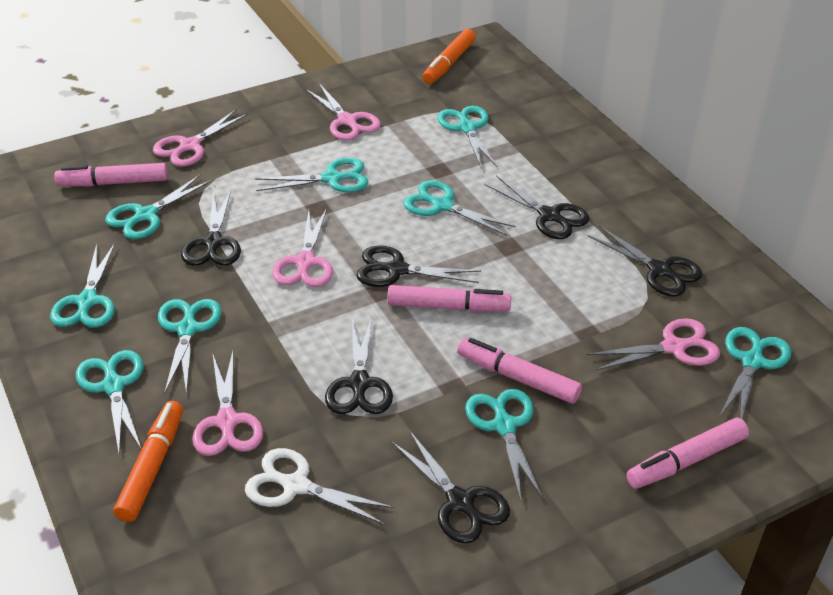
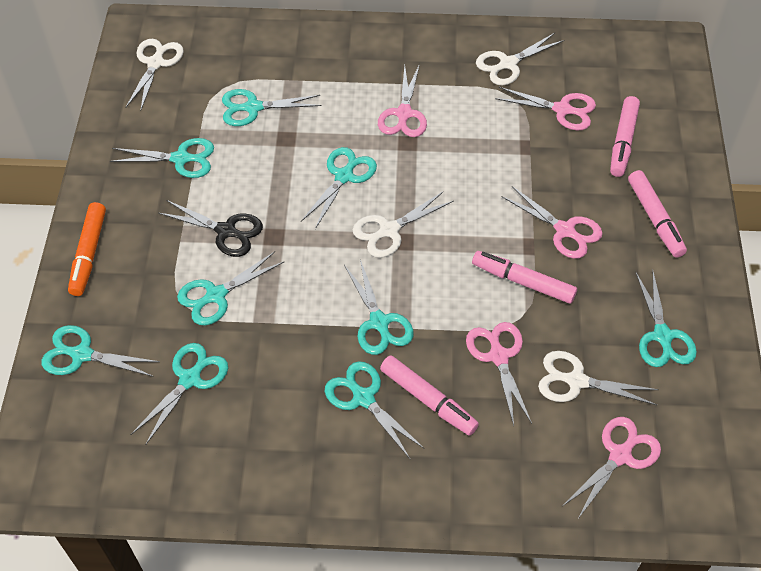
black scissors: 6 -> 1
orange marker: 2 -> 1
white scissors: 1 -> 4

